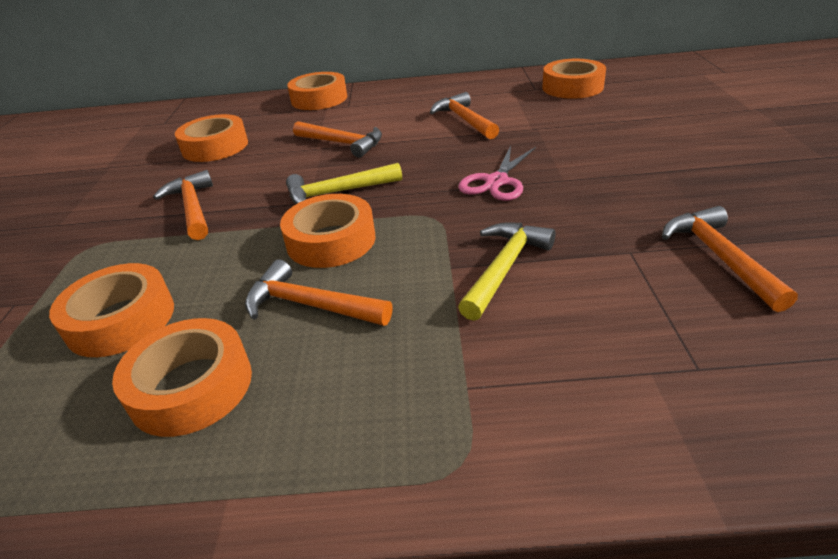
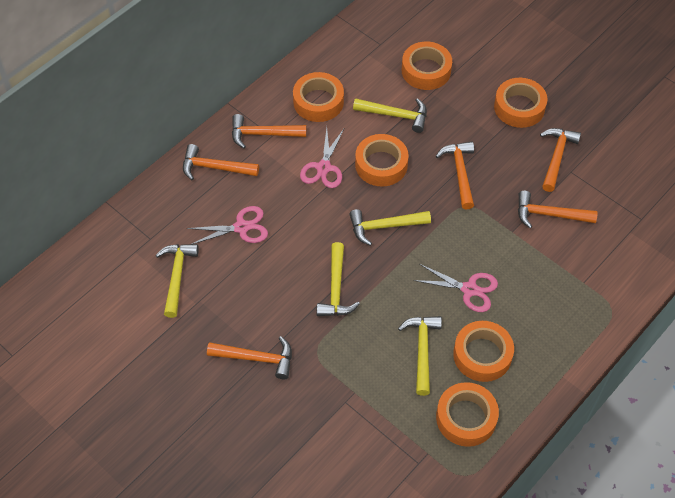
orange hammer: 5 -> 6
pink scissors: 1 -> 3
yellow hammer: 2 -> 5

